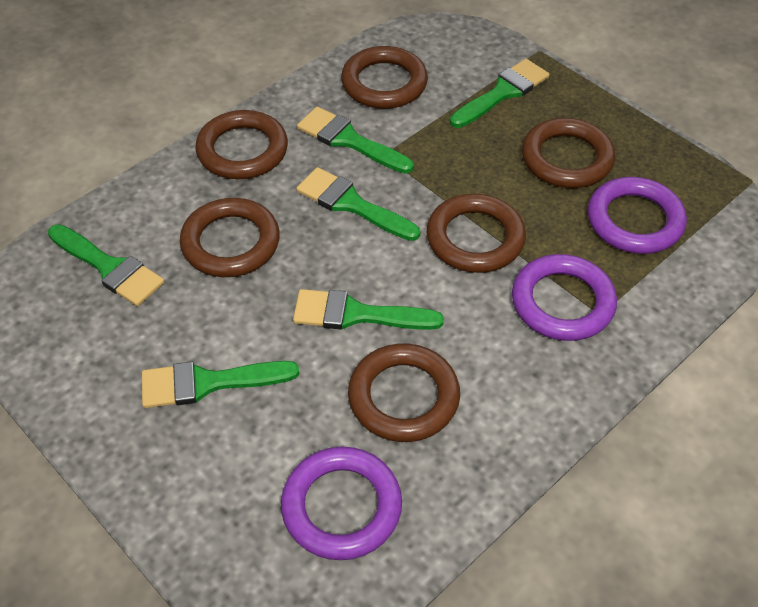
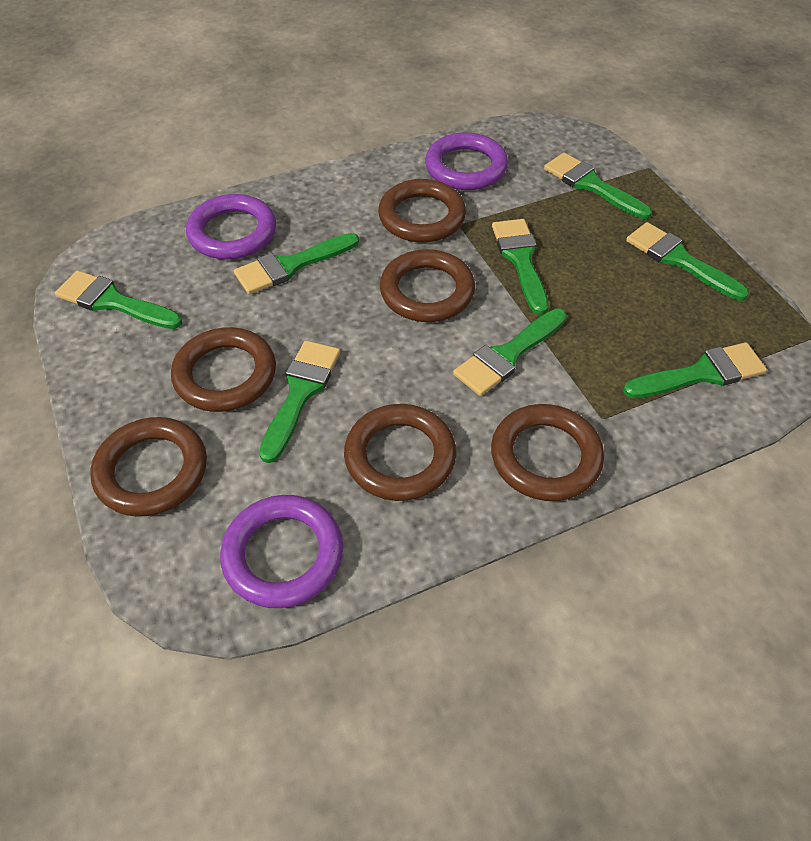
green brush: 6 -> 8

